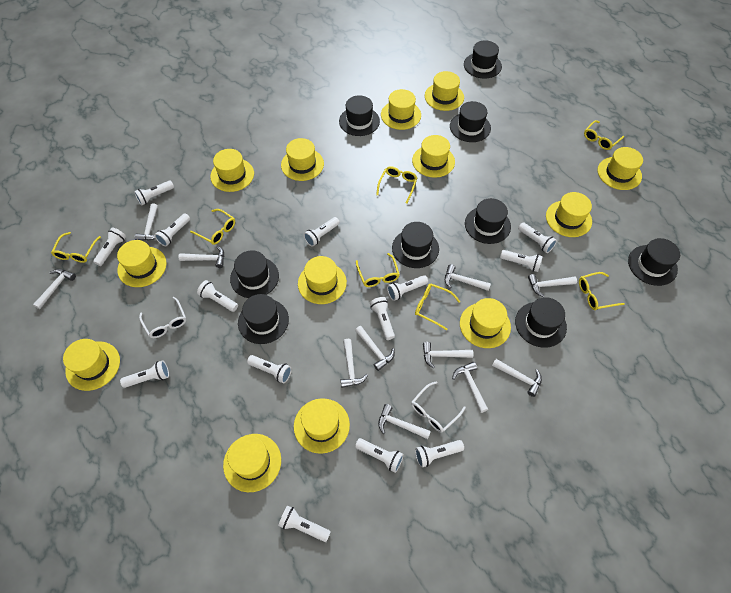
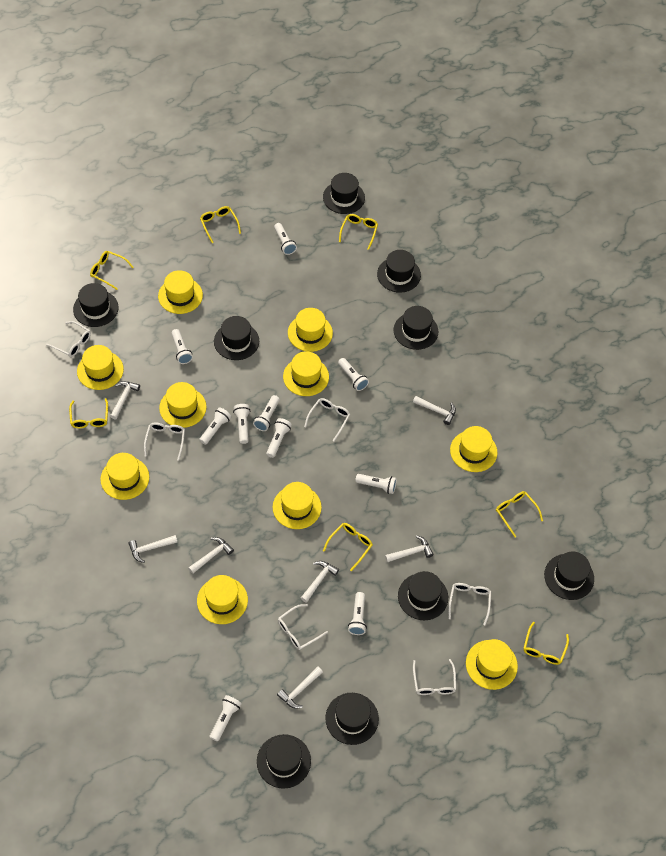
white flashlight: 14 -> 10
white glasses: 2 -> 6
white hammer: 11 -> 7
yellow hat: 13 -> 10

